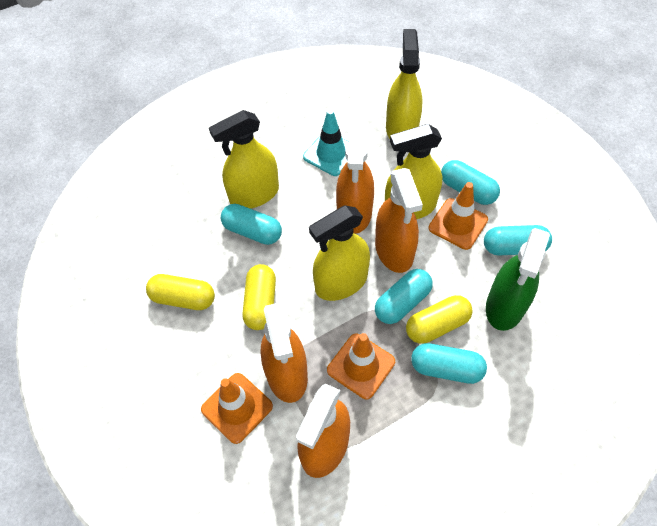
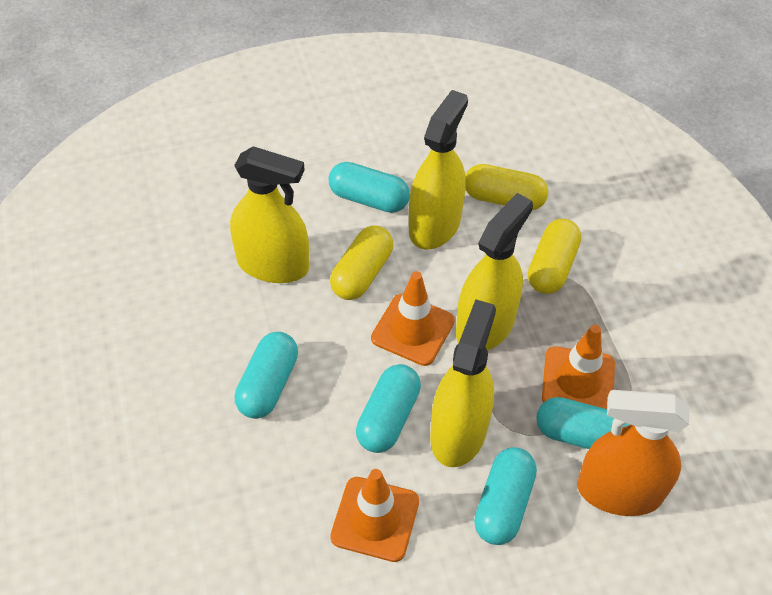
green spray bottle: 1 -> 0
orange spray bottle: 4 -> 1
turquoise traffic cone: 1 -> 0

